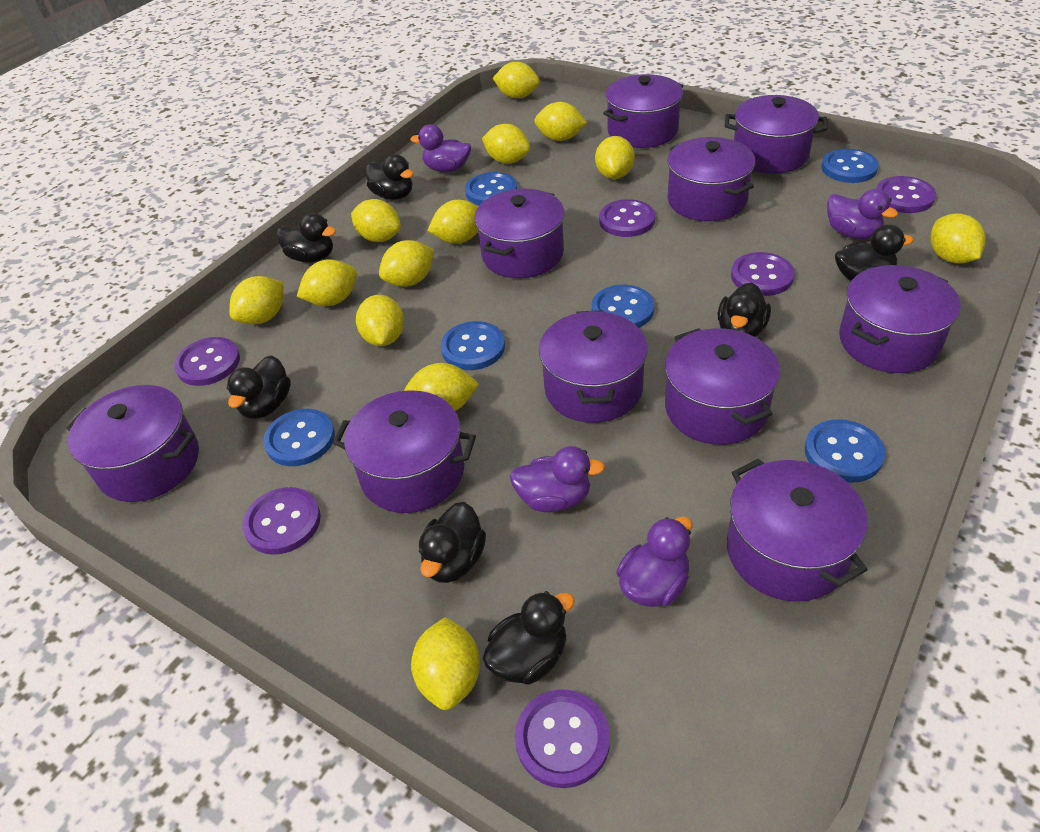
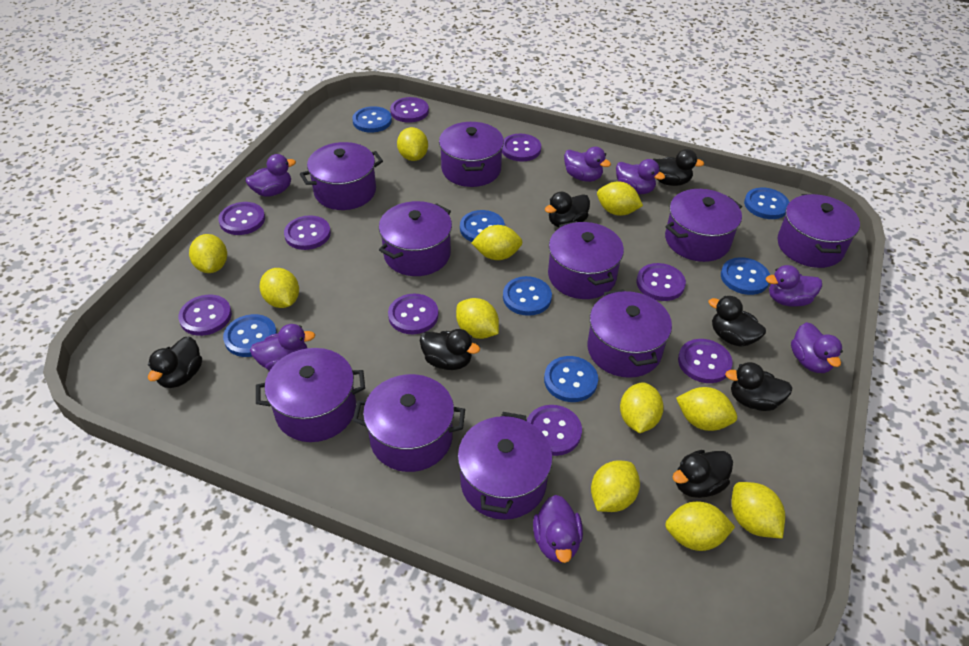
blue button: 6 -> 7
purple button: 6 -> 9
purple duck: 4 -> 7
yellow lemon: 13 -> 11

